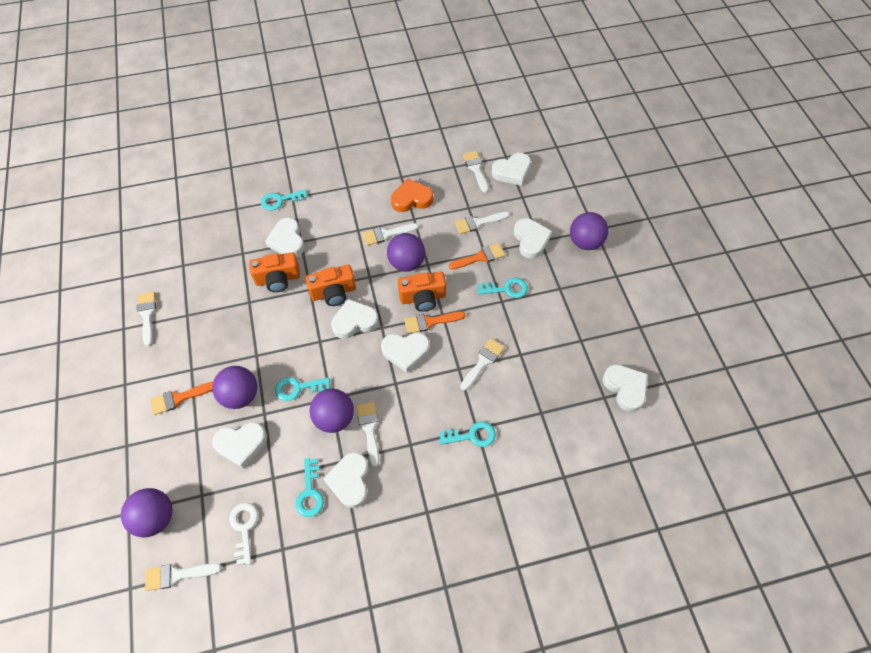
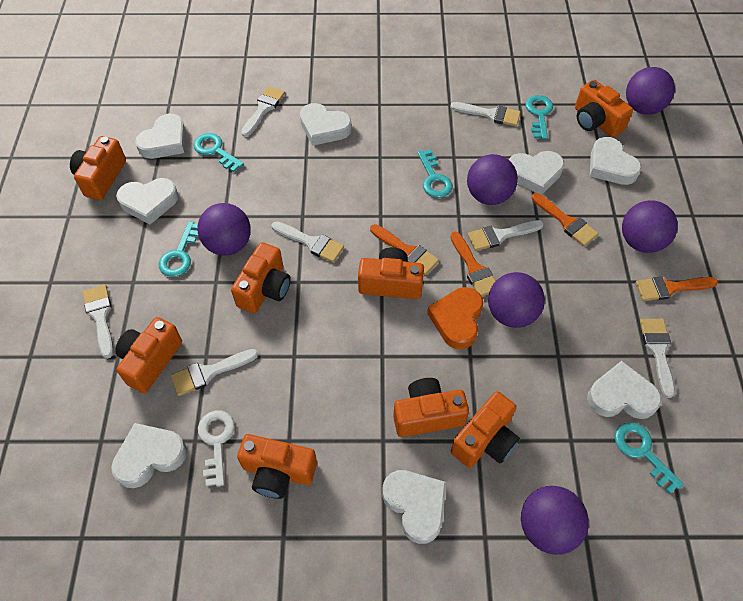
orange brush: 3 -> 4
orange camera: 3 -> 8
purple ball: 5 -> 6

